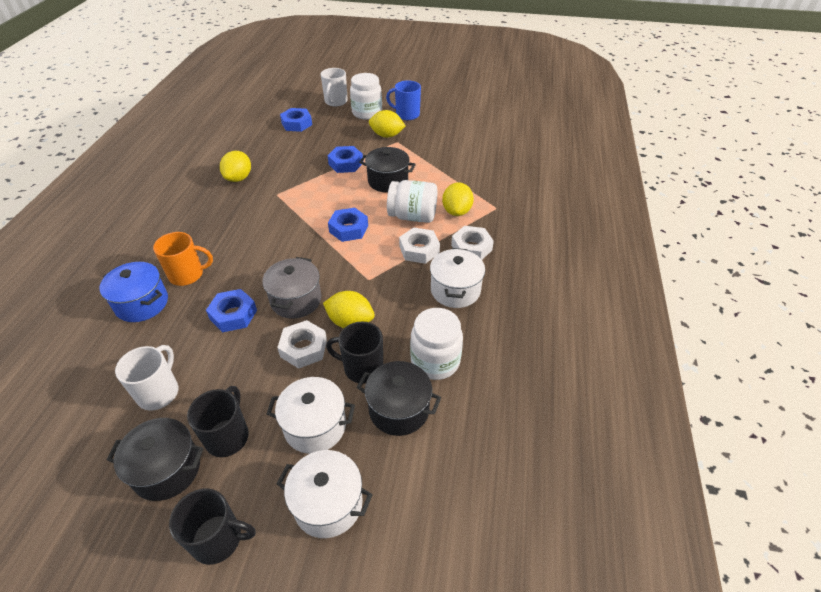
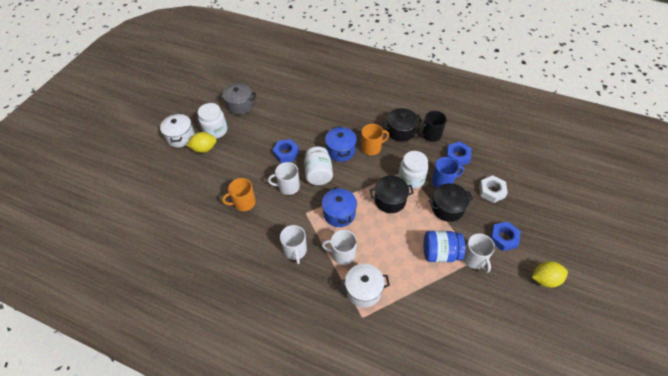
black mug: 3 -> 1
blue jar: 0 -> 1
blue nut: 4 -> 3
blue pot: 1 -> 2
orange mug: 1 -> 2
white mug: 2 -> 4
white nut: 3 -> 1
white pot: 3 -> 2
yellow lemon: 4 -> 2

